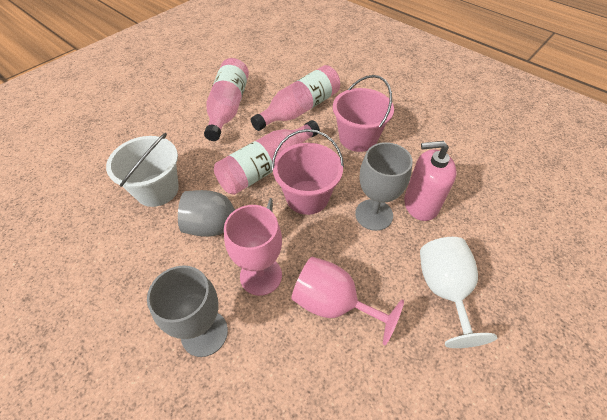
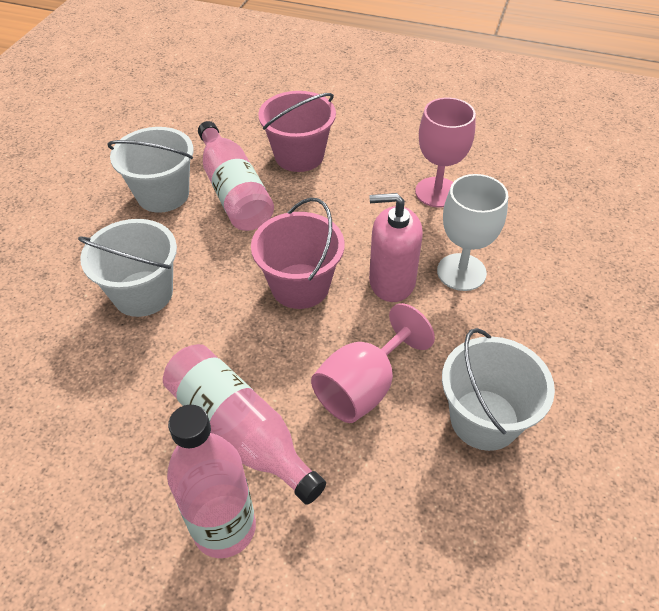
grey goblet: 3 -> 0
white bucket: 1 -> 3

